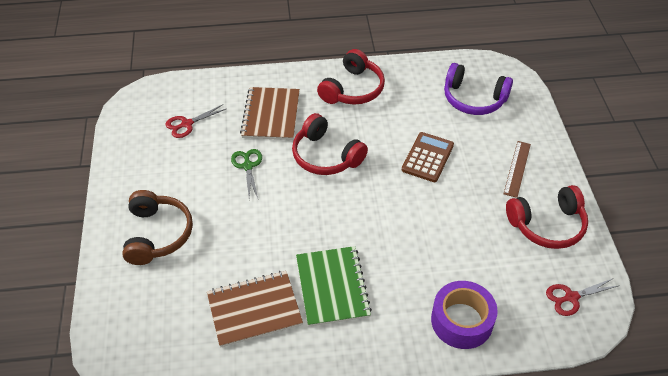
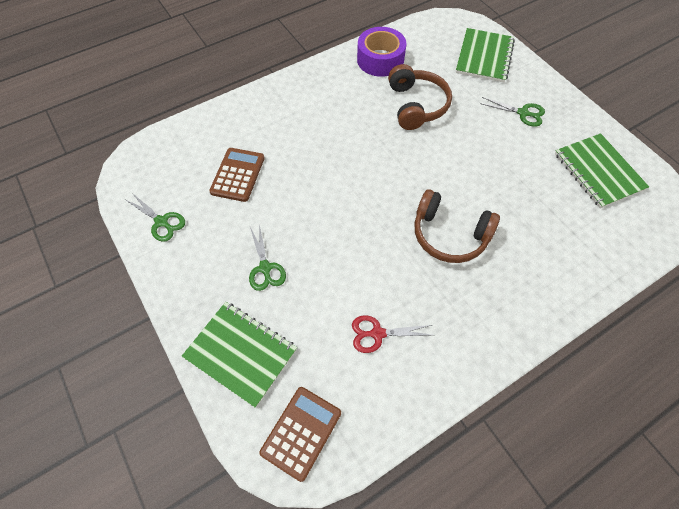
brown calculator: 1 -> 2
brown headphones: 1 -> 2
brown notebook: 2 -> 0
brown ruler: 1 -> 0
green notebook: 1 -> 3
green scissors: 1 -> 3
purple headphones: 1 -> 0
red headphones: 3 -> 0
red scissors: 2 -> 1

